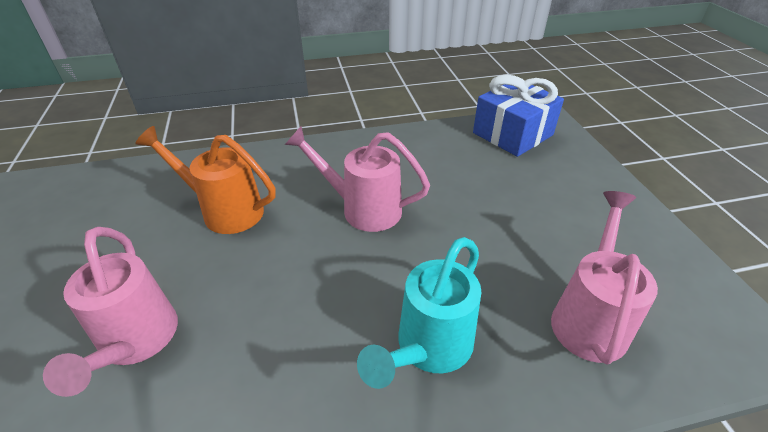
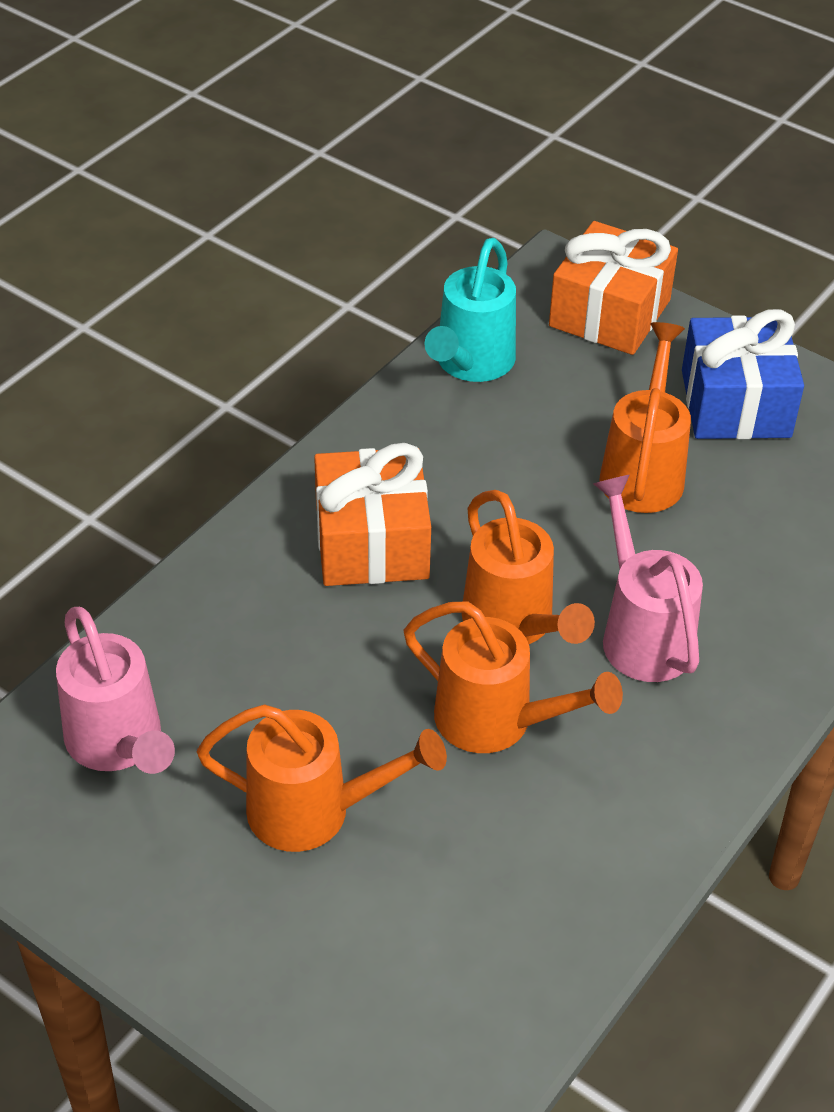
orange gift: 0 -> 2
orange watering can: 1 -> 4
pink watering can: 3 -> 2

